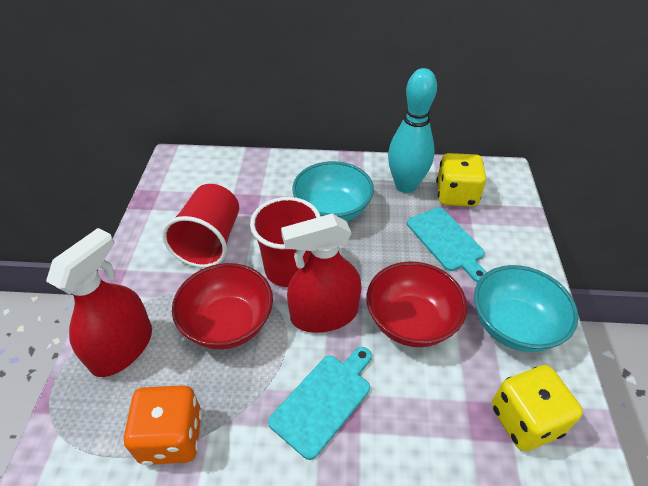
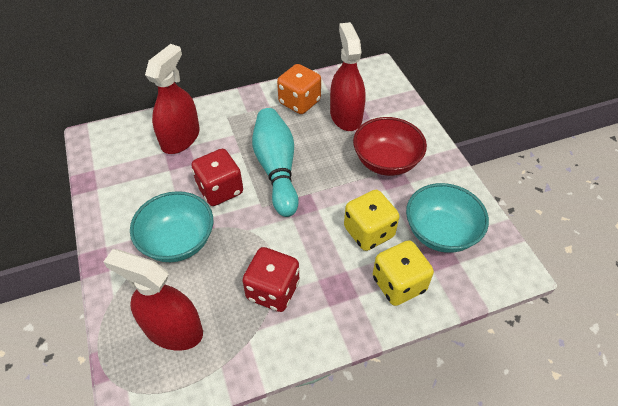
red bowl: 2 -> 1
red cup: 2 -> 0
red dice: 0 -> 2
red spray bottle: 2 -> 3
turquoise cutting board: 2 -> 0

